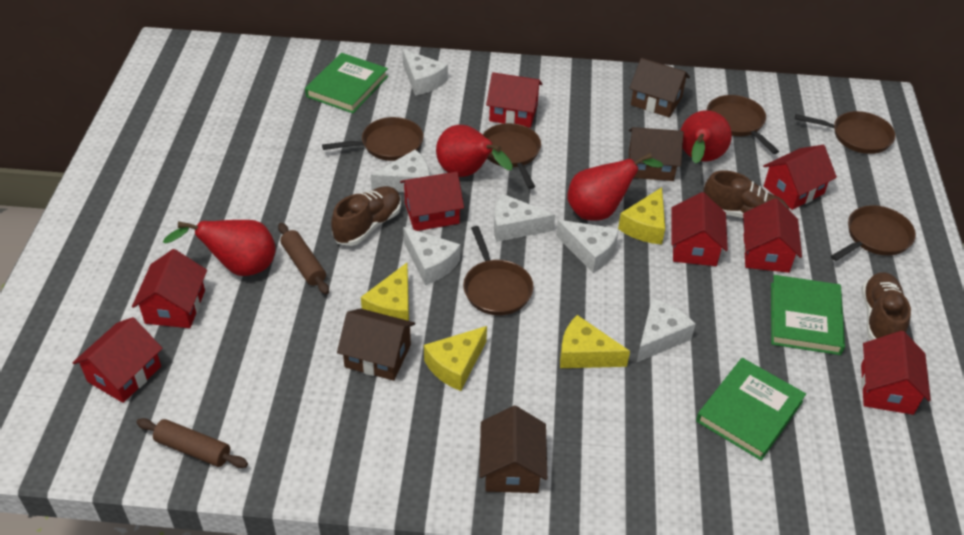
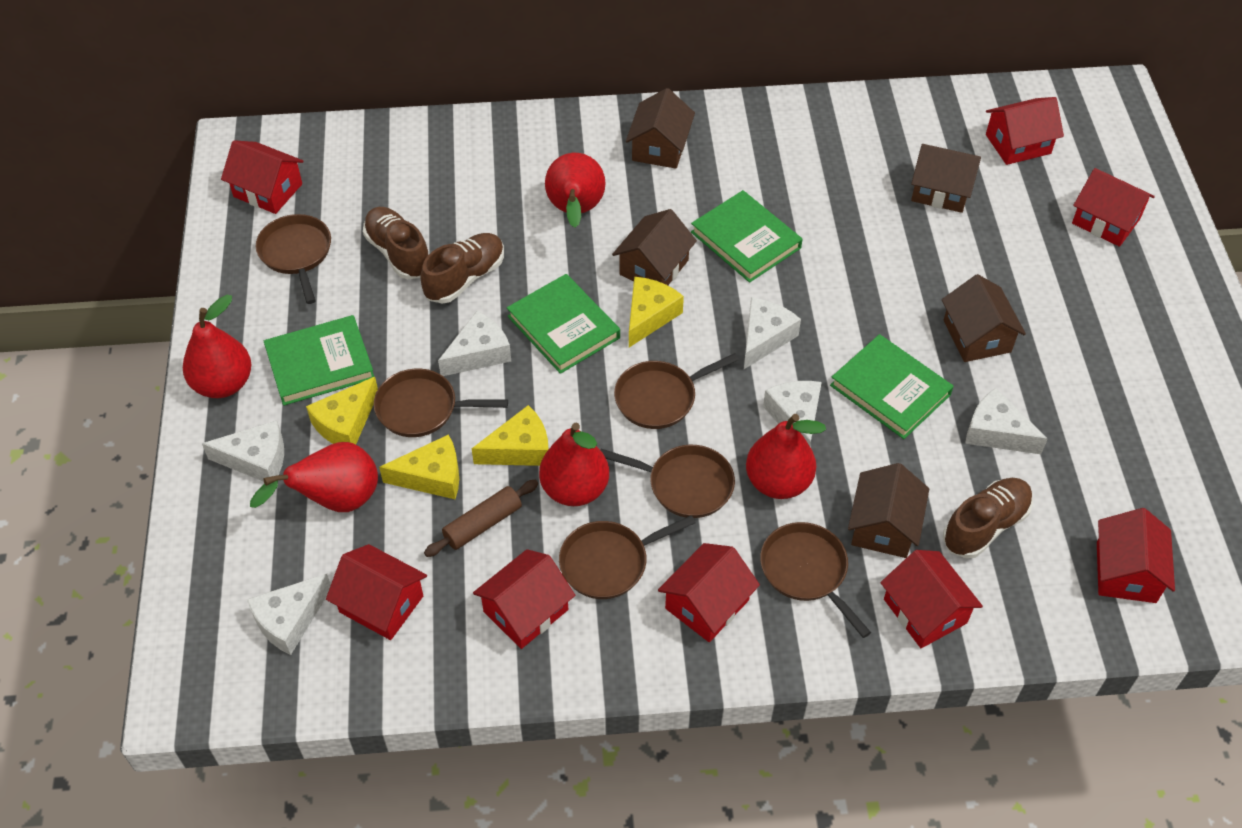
brown house: 4 -> 5
brown rolling pin: 2 -> 1
green book: 3 -> 4
red pear: 4 -> 5

